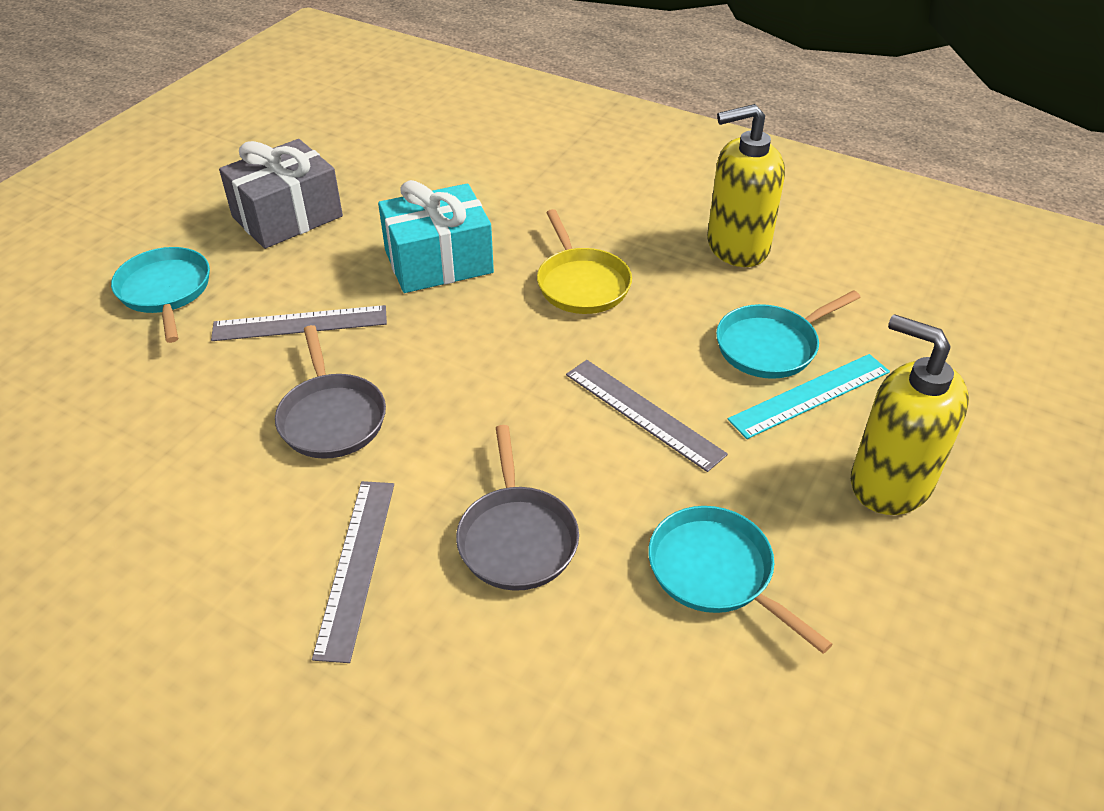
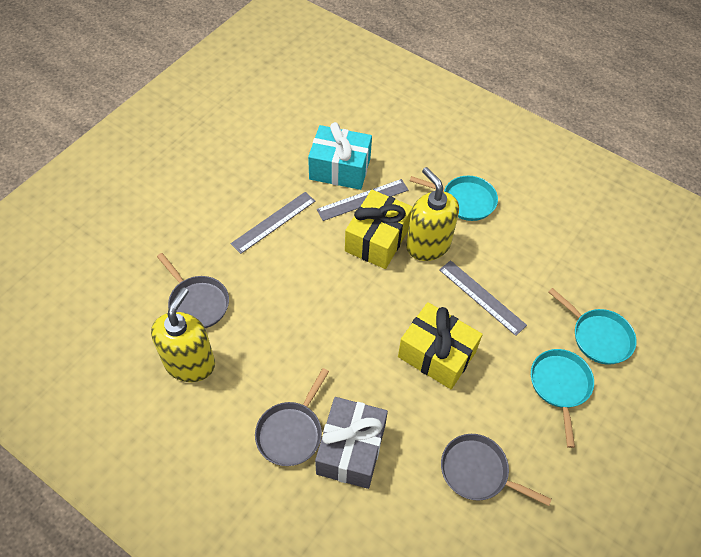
grey pan: 2 -> 3
turquoise ruler: 1 -> 0
yellow gift: 0 -> 2
yellow pan: 1 -> 0

